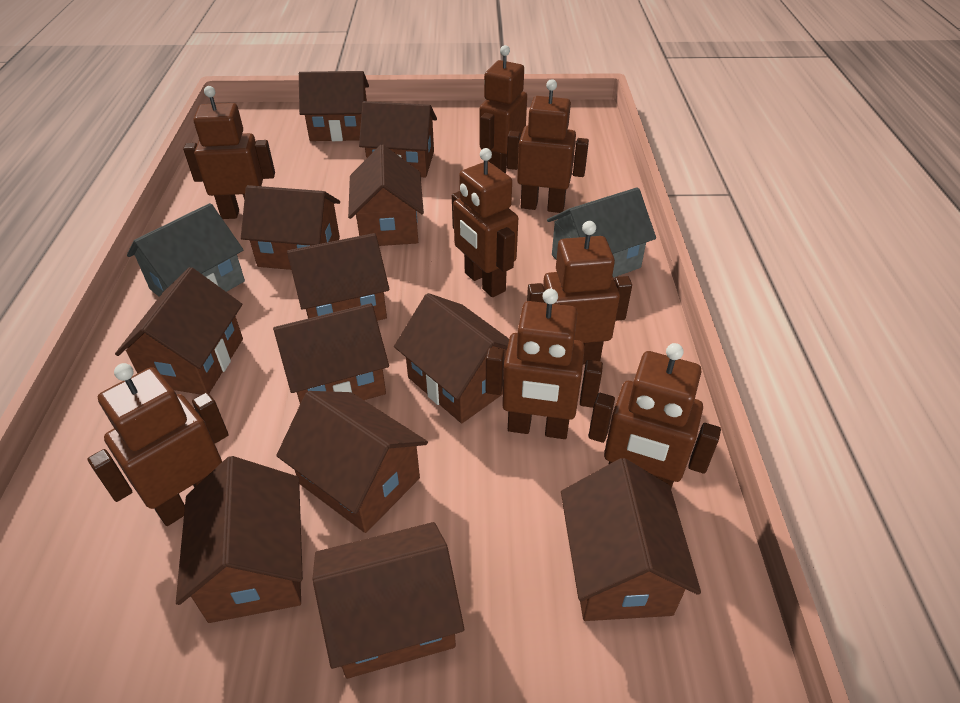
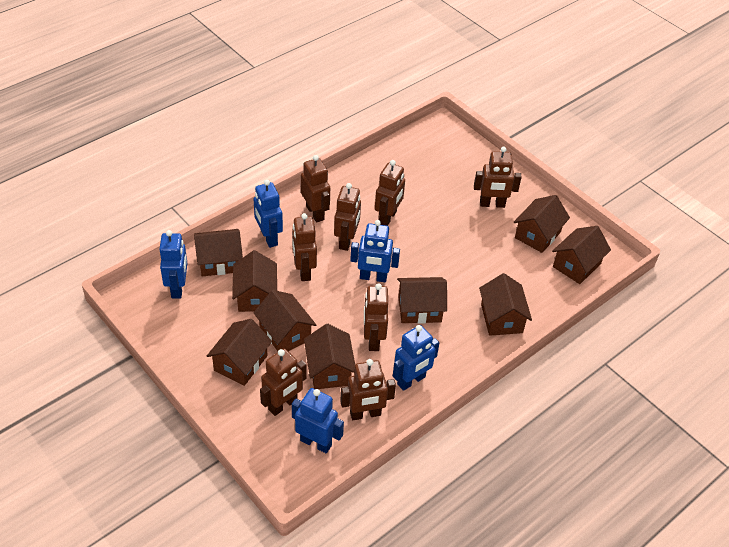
blue robot: 0 -> 5
brown house: 12 -> 9
grey house: 2 -> 0

